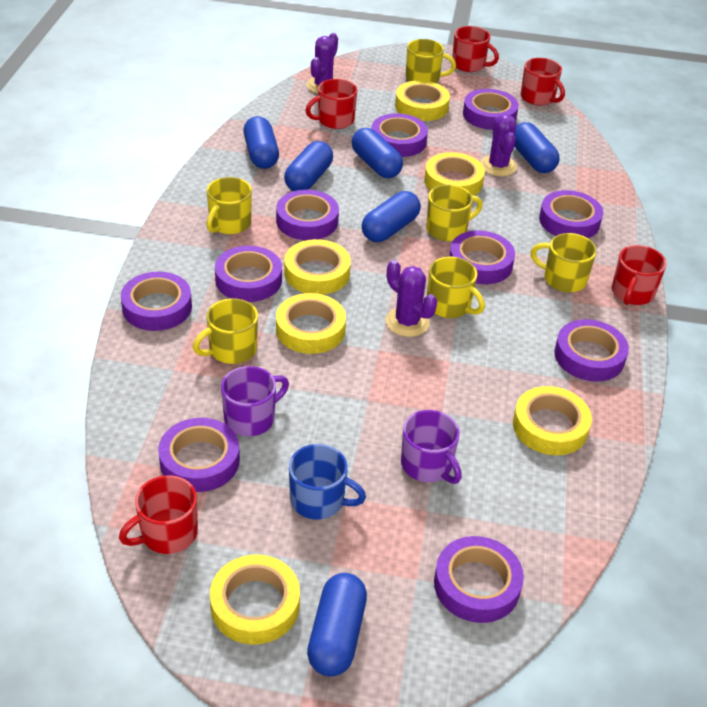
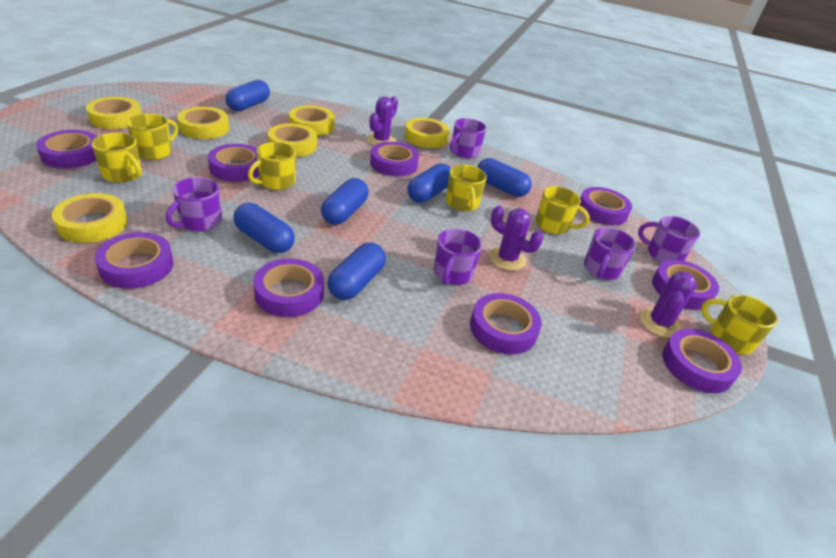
blue mug: 1 -> 0
purple mug: 2 -> 5
purple tape: 10 -> 9
red mug: 5 -> 0

